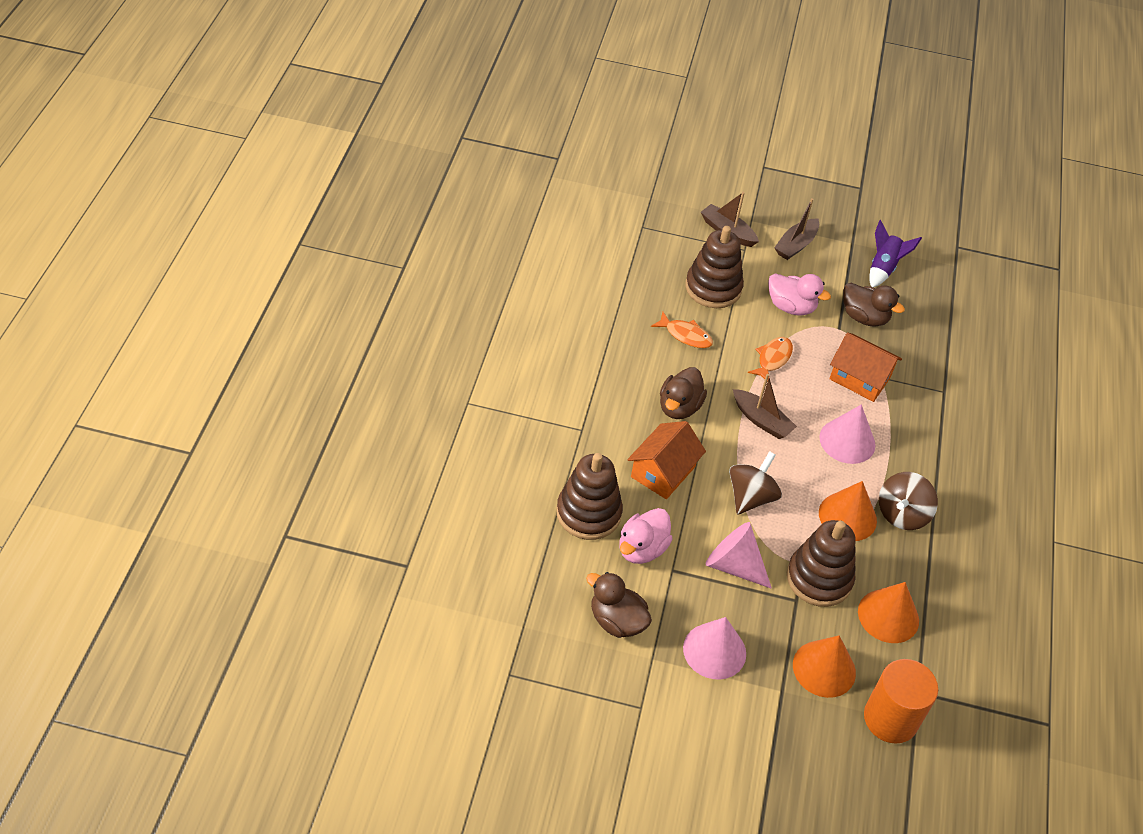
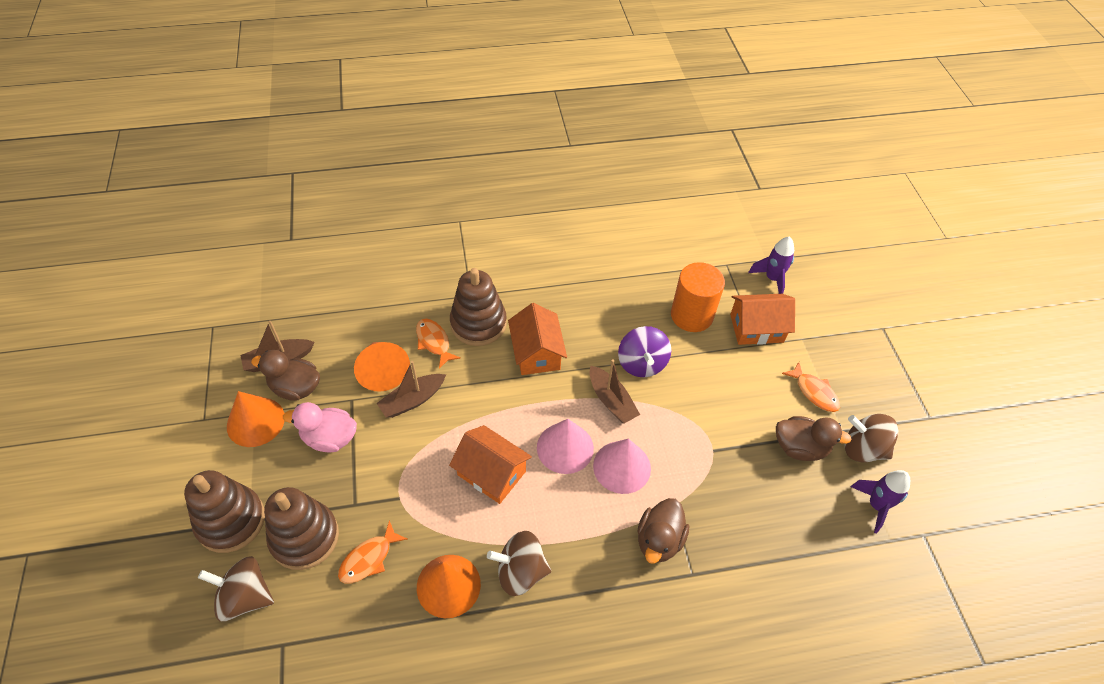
brown spinning top: 2 -> 3
orange fish: 2 -> 3
orange house: 2 -> 3
pink cone: 3 -> 2
pink duck: 2 -> 1
purple rocket: 1 -> 2
purple spinning top: 0 -> 1

